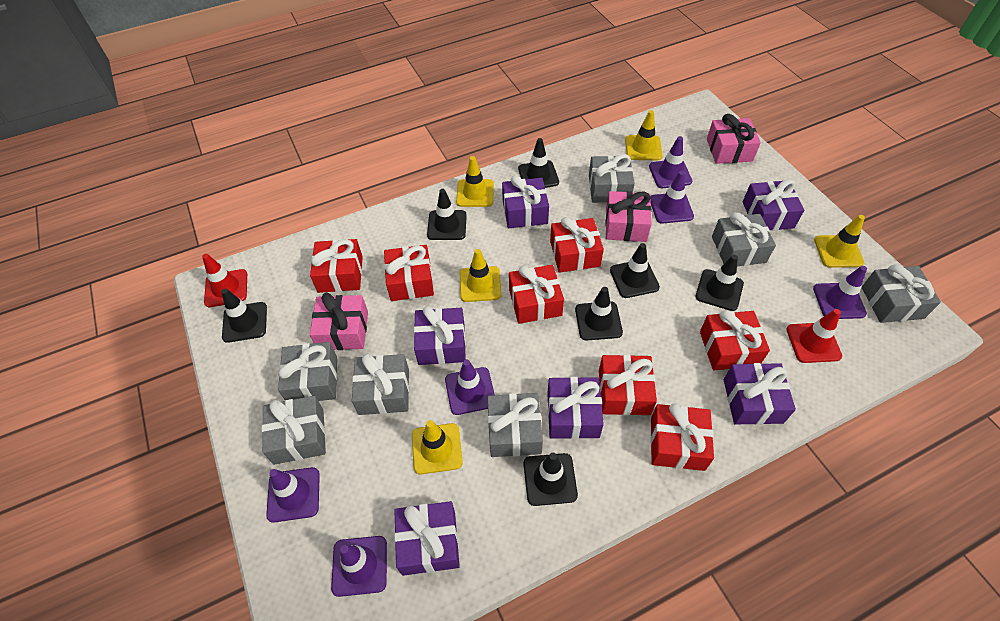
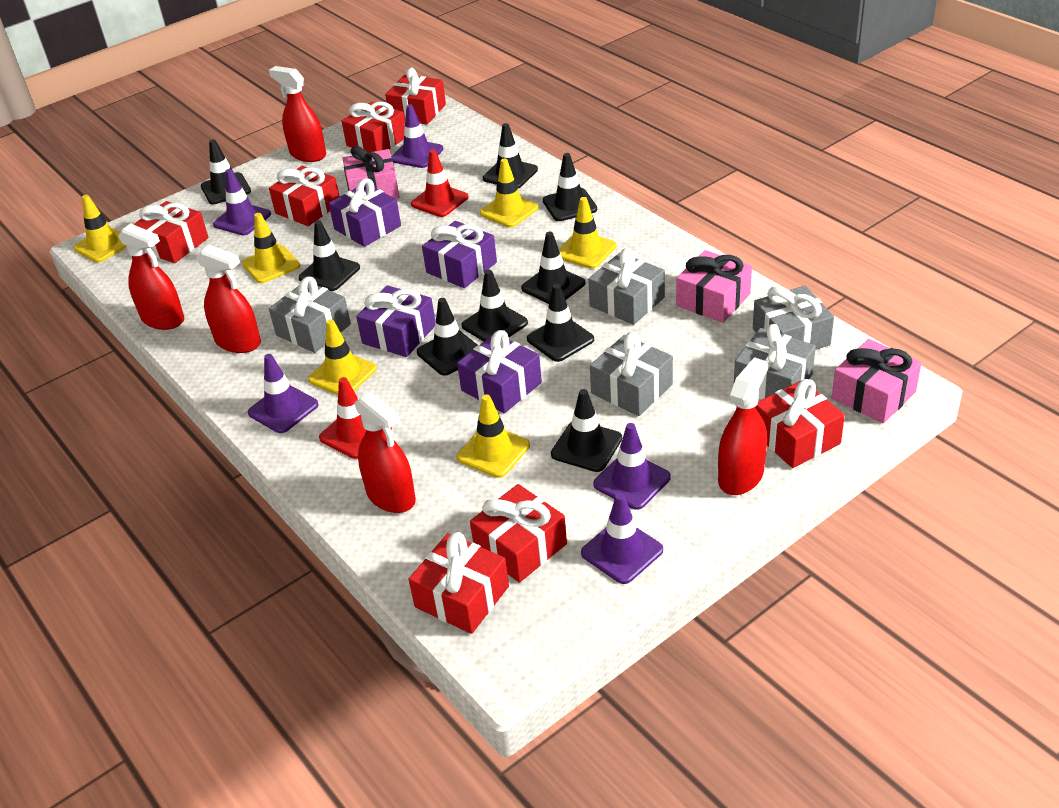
black traffic cone: 7 -> 9
grey gift: 7 -> 5
purple gift: 6 -> 4
purple traffic cone: 6 -> 5
red spray bottle: 0 -> 5
yellow traffic cone: 5 -> 6

